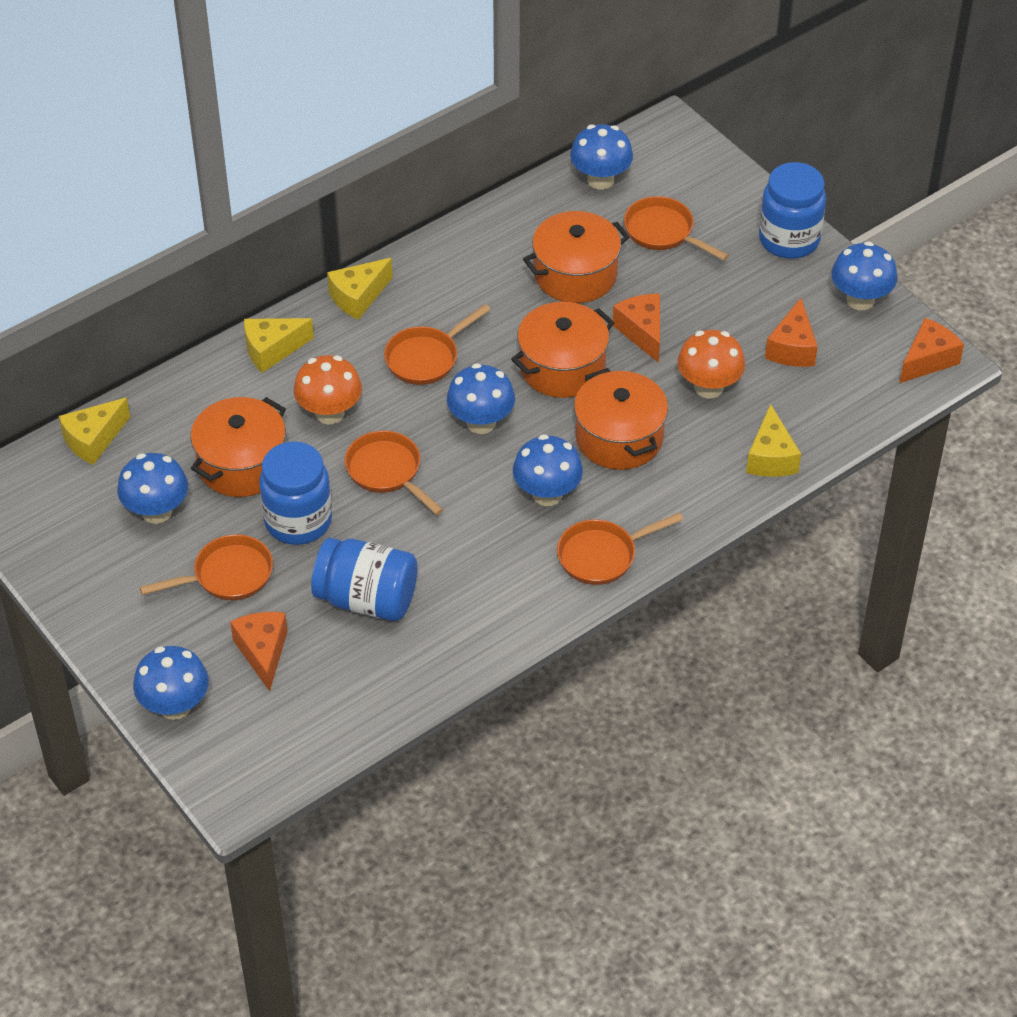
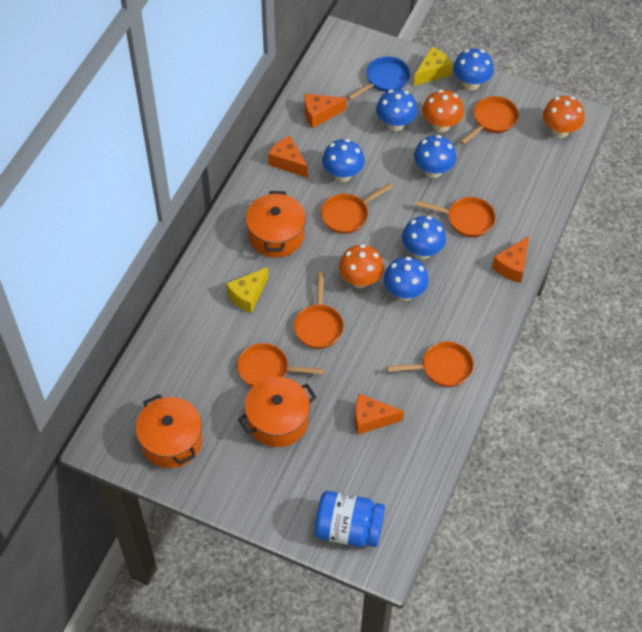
blue jar: 3 -> 1
blue pan: 0 -> 1
orange mushroom: 2 -> 3
orange pan: 5 -> 6
orange pot: 4 -> 3
yellow cheese: 4 -> 2

